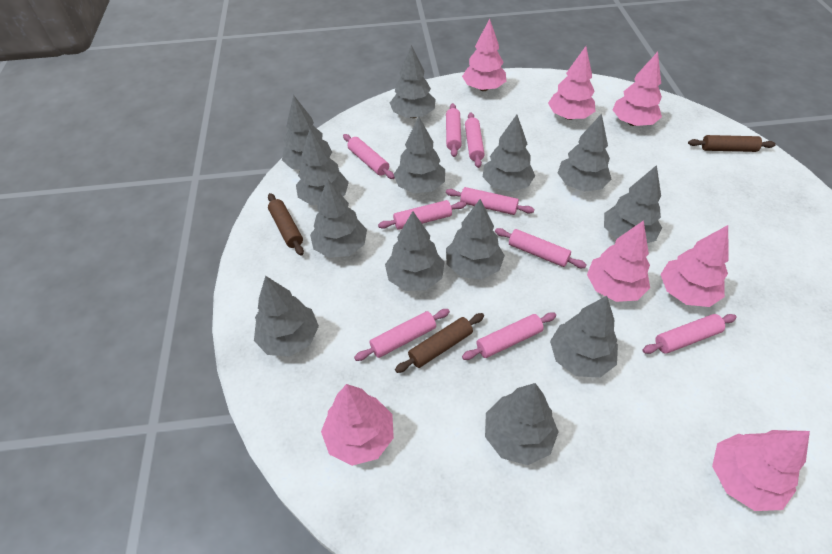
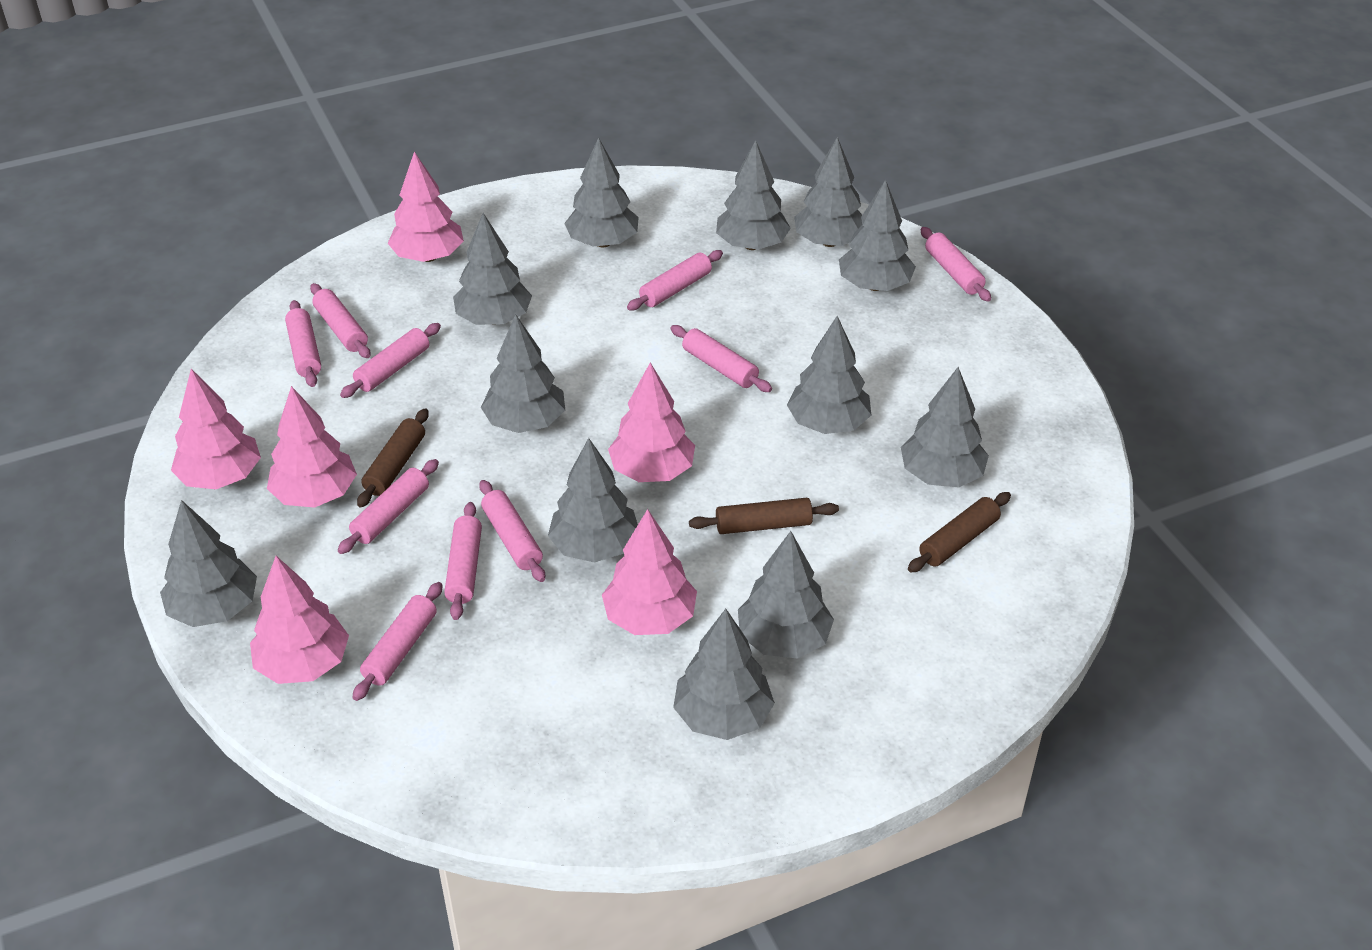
grey tree: 13 -> 12
pink rolling pin: 9 -> 10
pink tree: 7 -> 6

